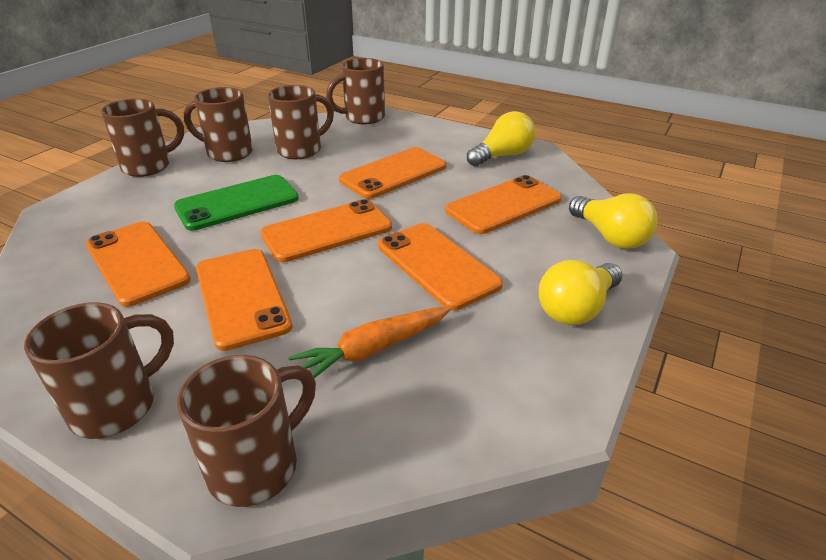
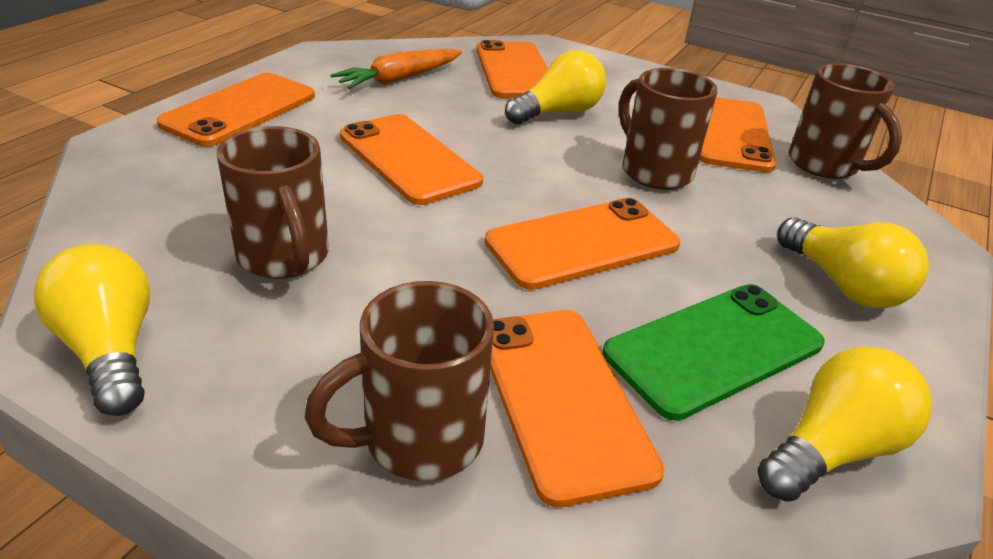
brown mug: 6 -> 4
yellow light bulb: 3 -> 4

